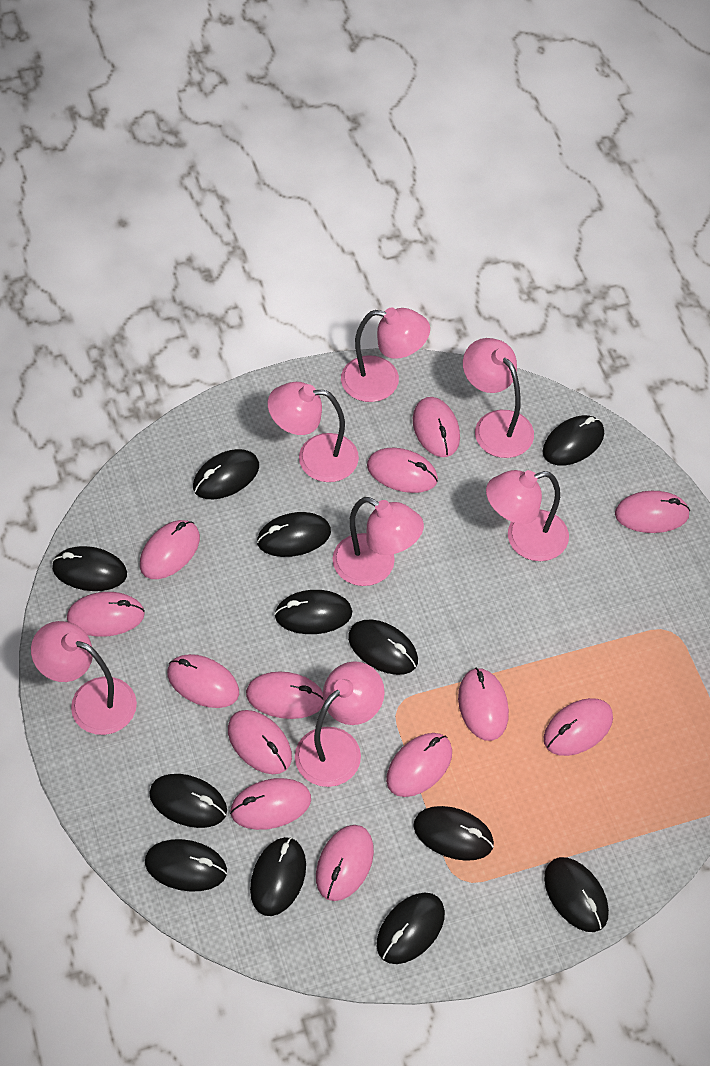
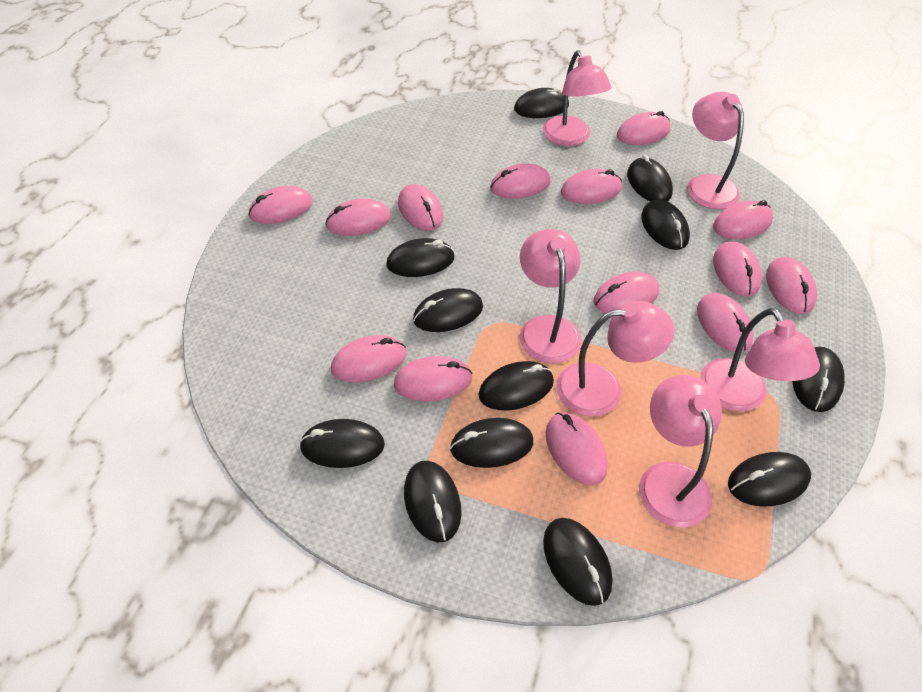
pink lamp: 7 -> 6
pink mouse: 13 -> 14

